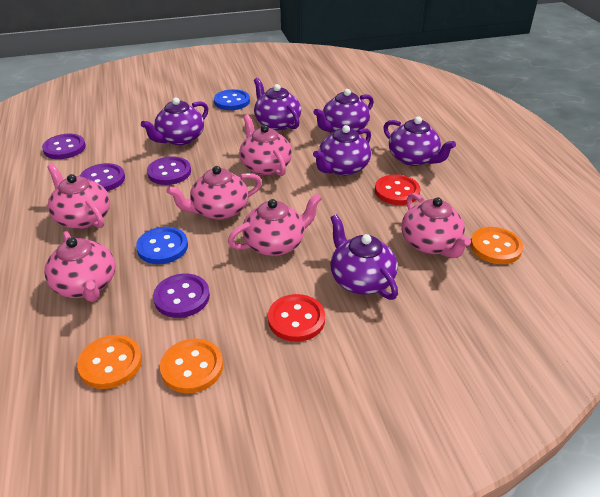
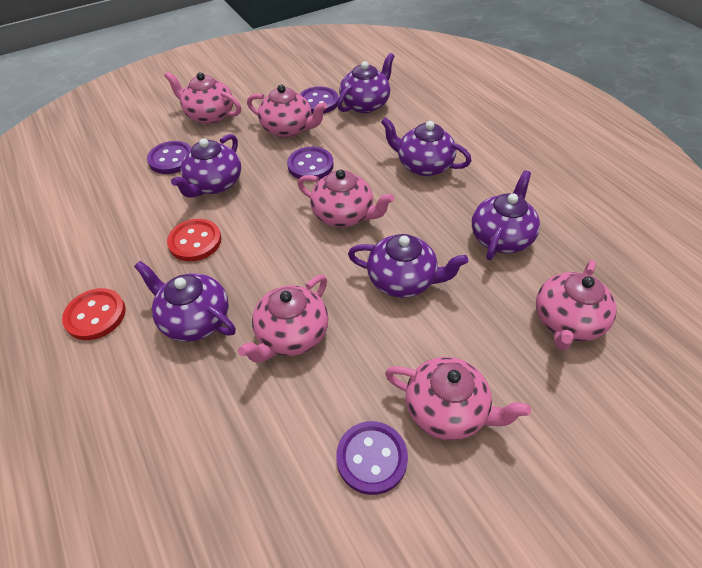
blue button: 2 -> 0
orange button: 3 -> 0

